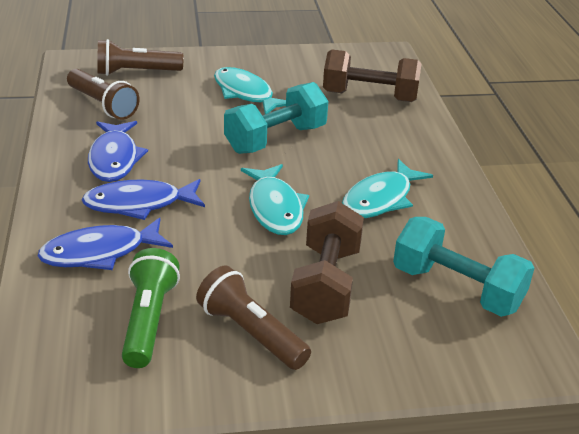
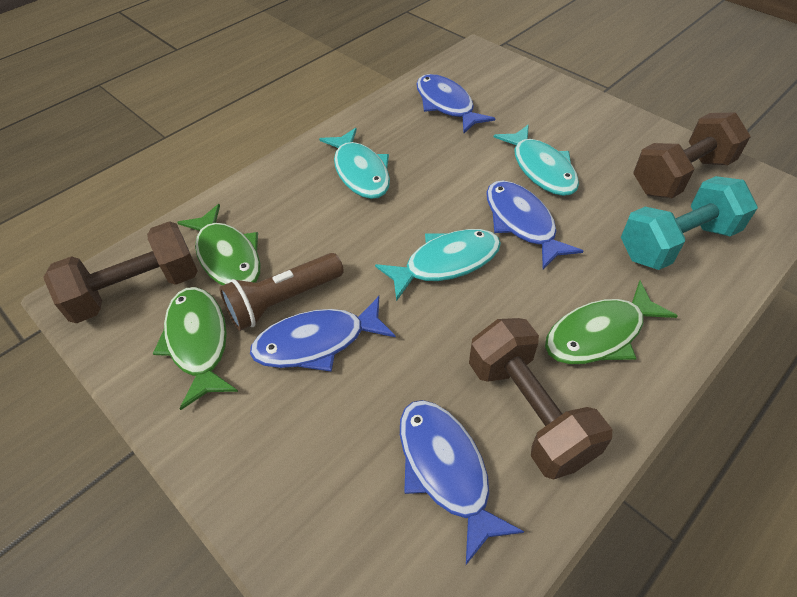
blue fish: 3 -> 4
brown dumbbell: 2 -> 3
brown flashlight: 3 -> 1
green fish: 0 -> 3
green flashlight: 1 -> 0
turquoise dumbbell: 2 -> 1

